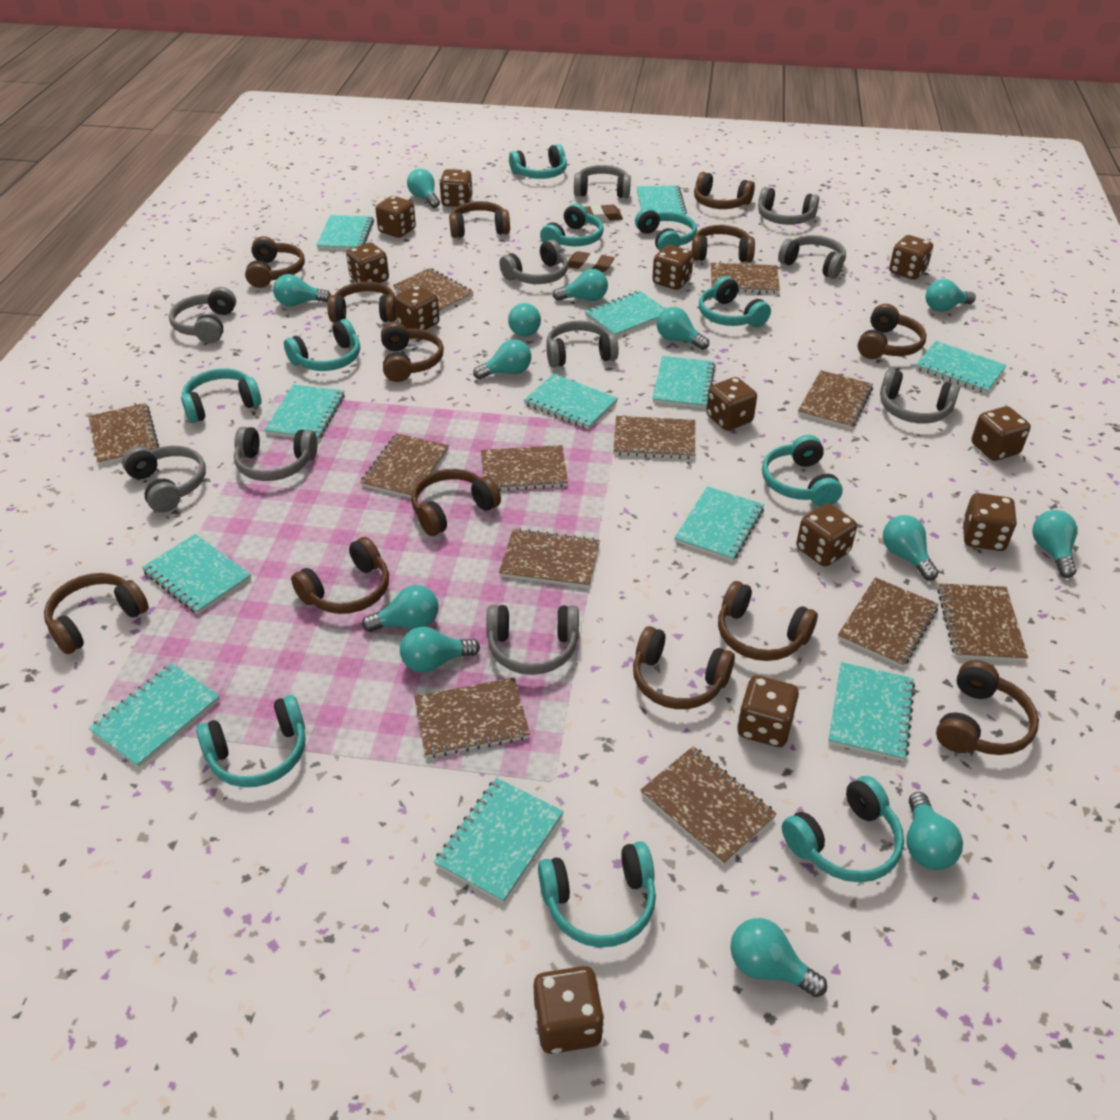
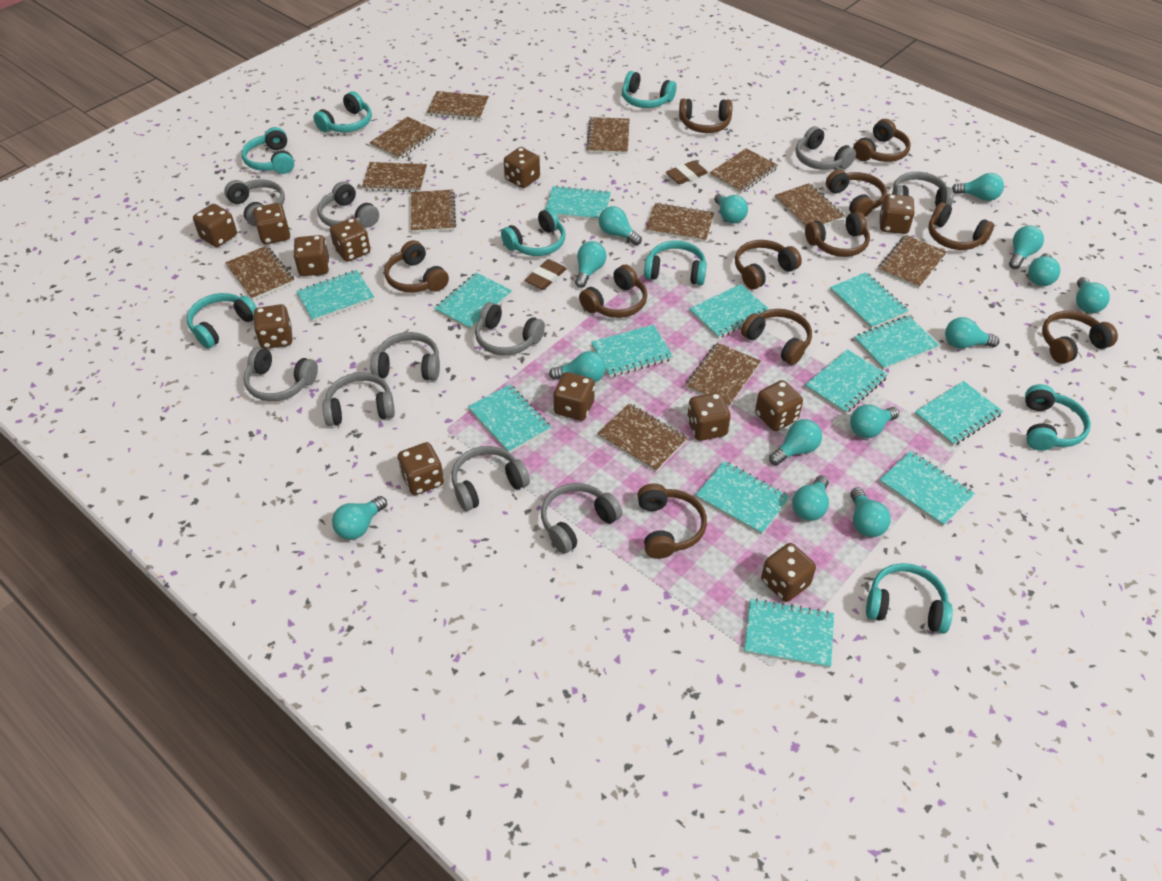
brown headphones: 13 -> 11
turquoise headphones: 10 -> 8
turquoise light bulb: 13 -> 14
turquoise notebook: 12 -> 13

